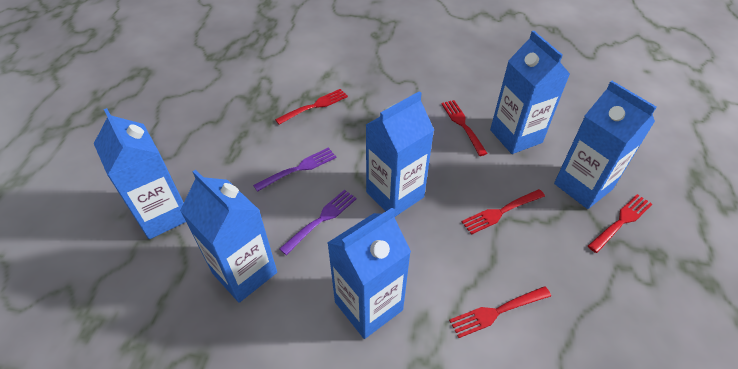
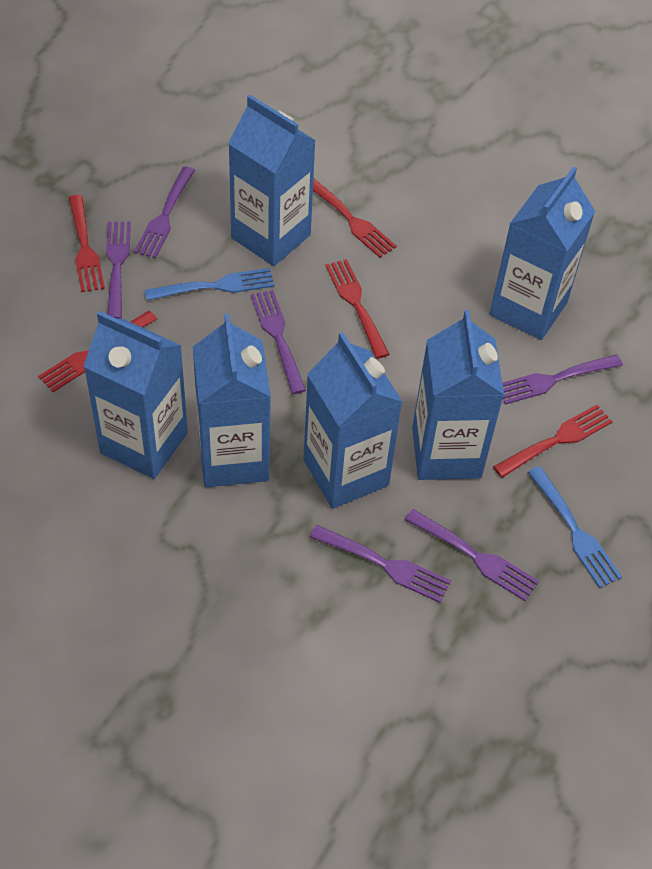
blue fork: 0 -> 2
purple fork: 2 -> 6

